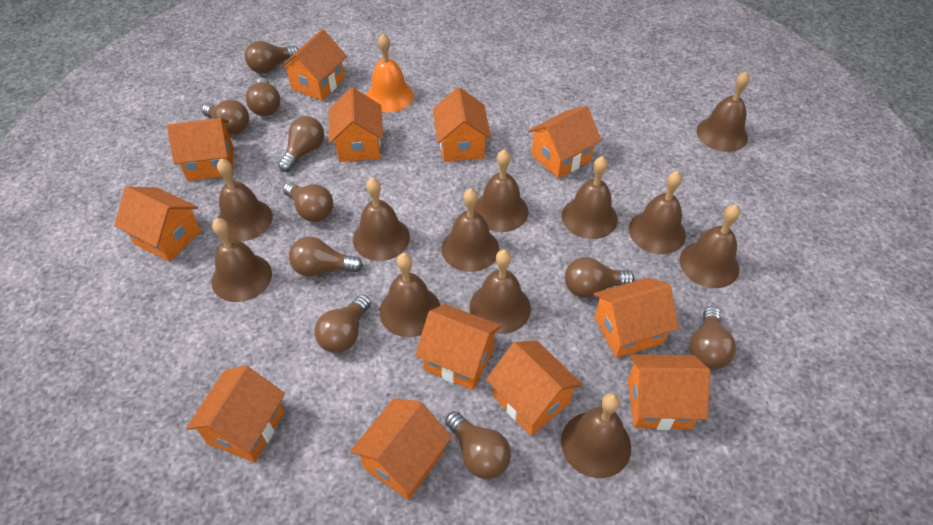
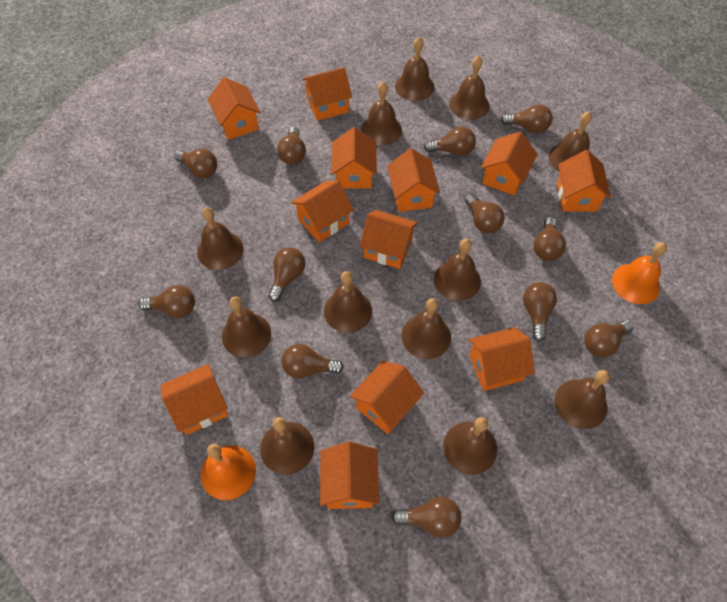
brown light bulb: 10 -> 12
orange bell: 1 -> 2

